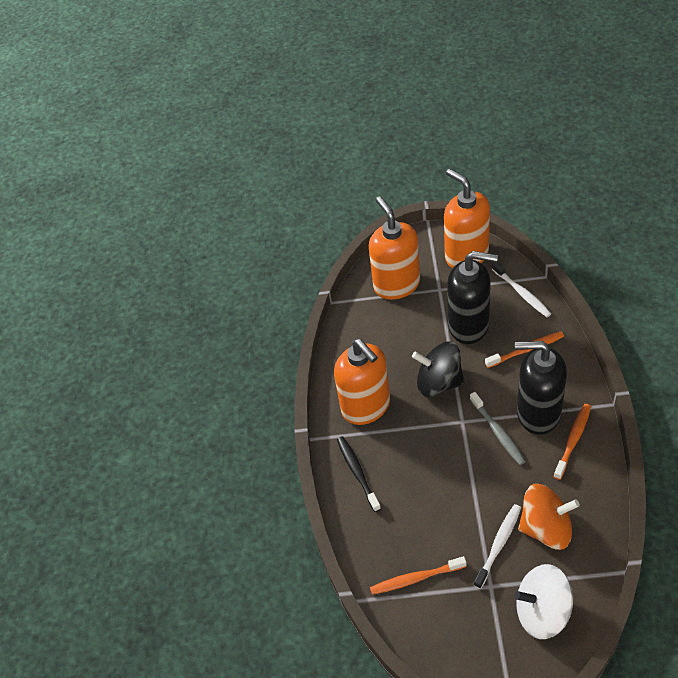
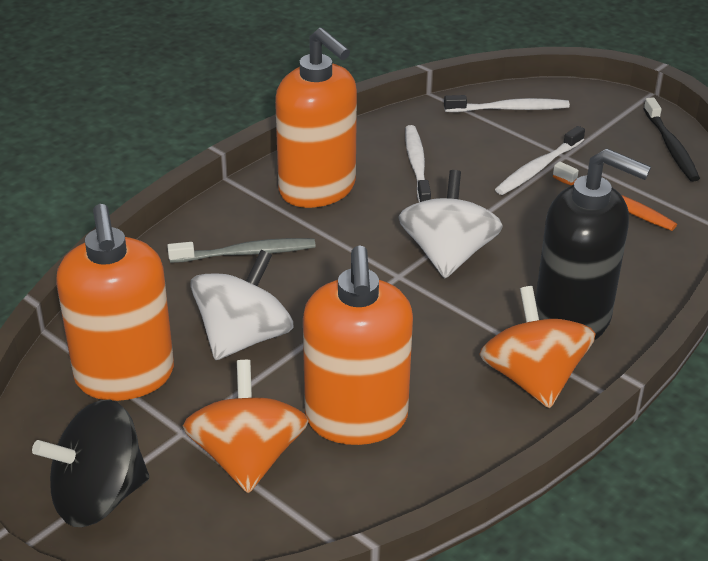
black soap dispenser: 2 -> 1
orange spinning top: 1 -> 2
orange toothbrush: 3 -> 1
white spinning top: 1 -> 2
white toothbrush: 2 -> 3

